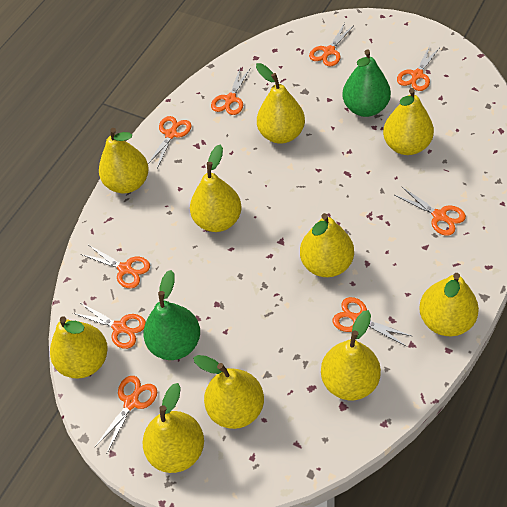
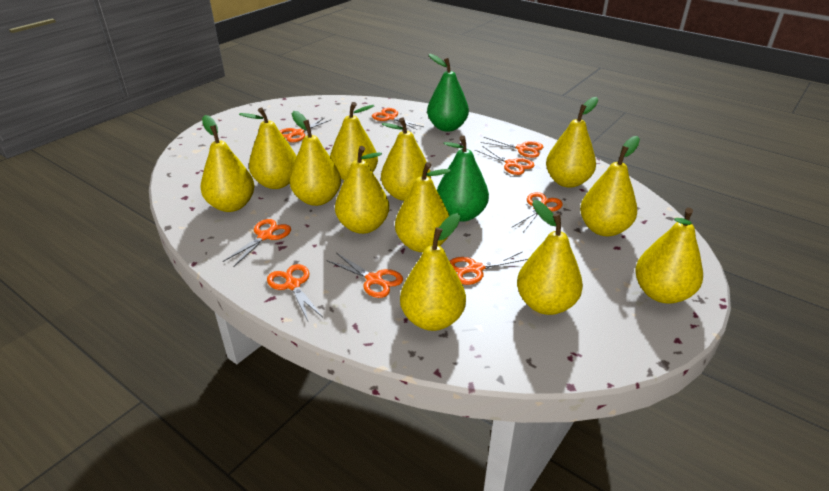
yellow pear: 10 -> 12

